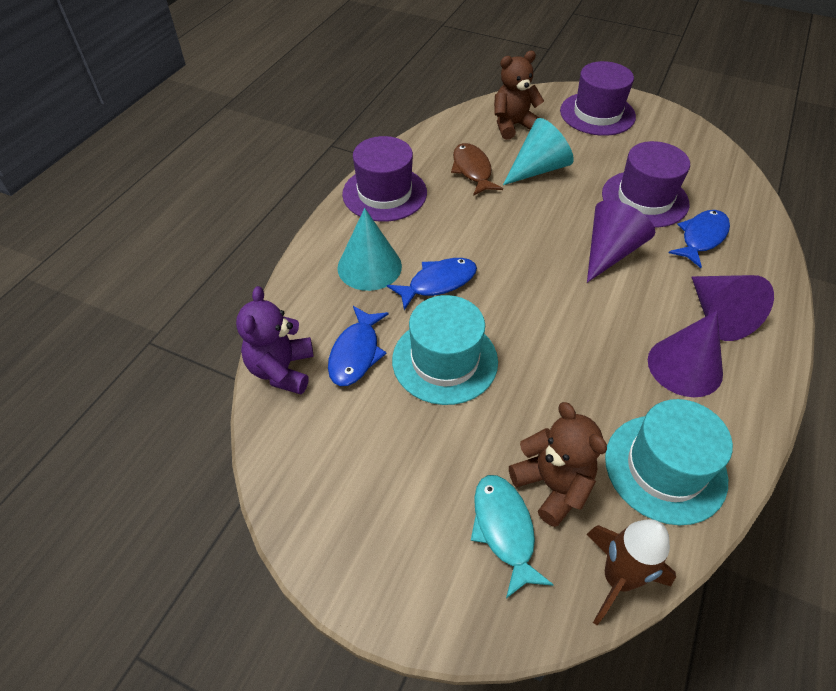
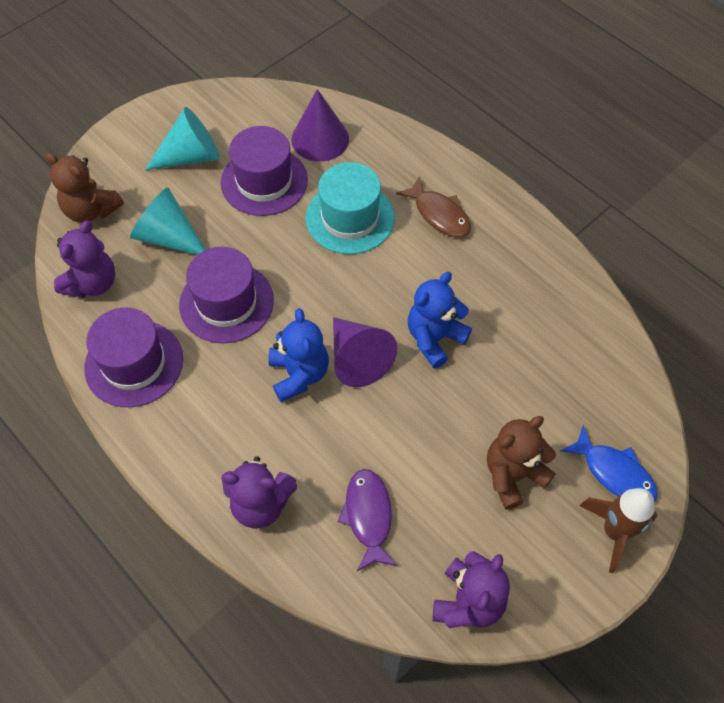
blue fish: 3 -> 1
blue teddy bear: 0 -> 2
purple cone: 3 -> 2
purple fish: 0 -> 1
purple teddy bear: 1 -> 3
turquoise fish: 1 -> 0
turquoise hat: 2 -> 1

